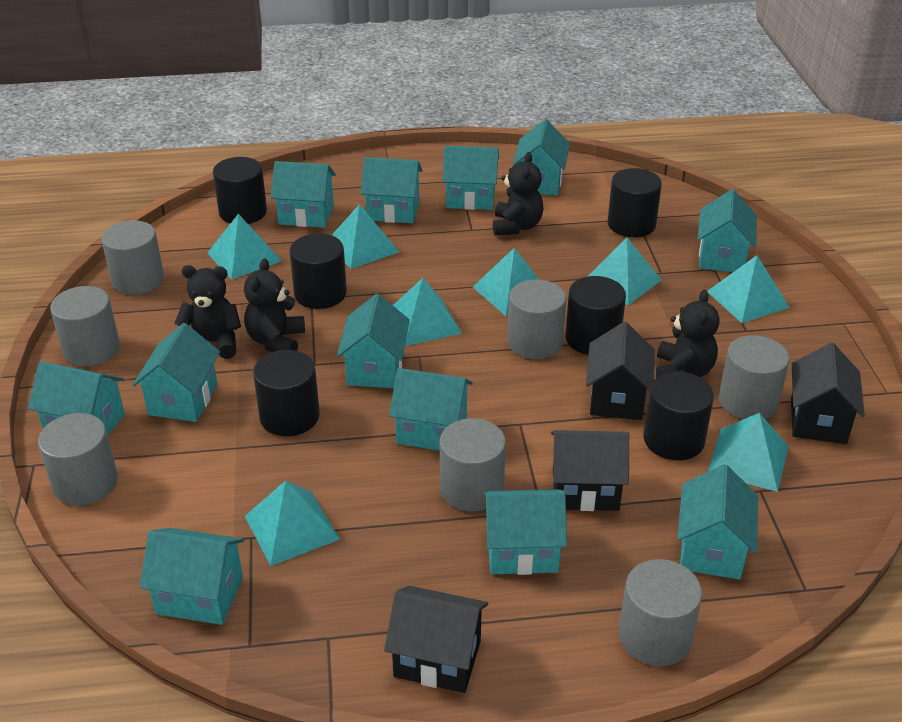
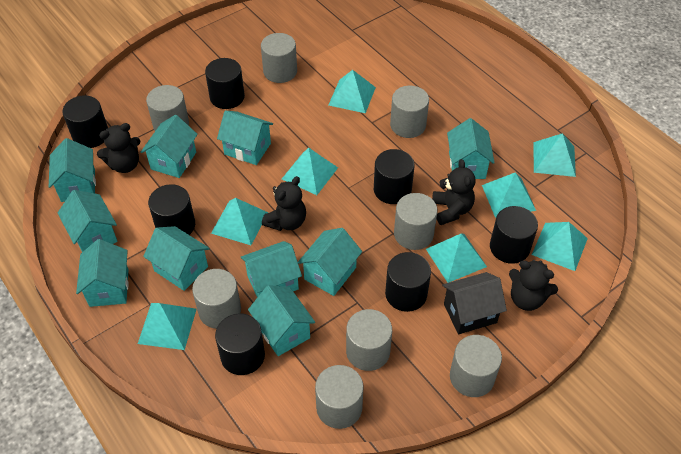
black cylinder: 6 -> 7
black house: 4 -> 1
grey cylinder: 7 -> 8
turquoise house: 12 -> 10

